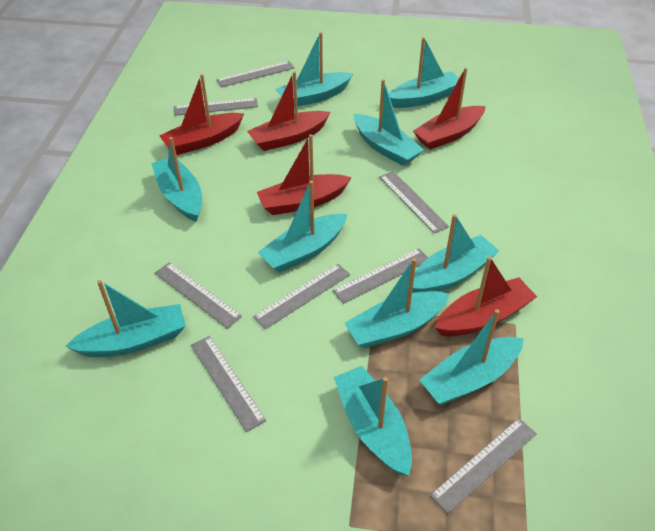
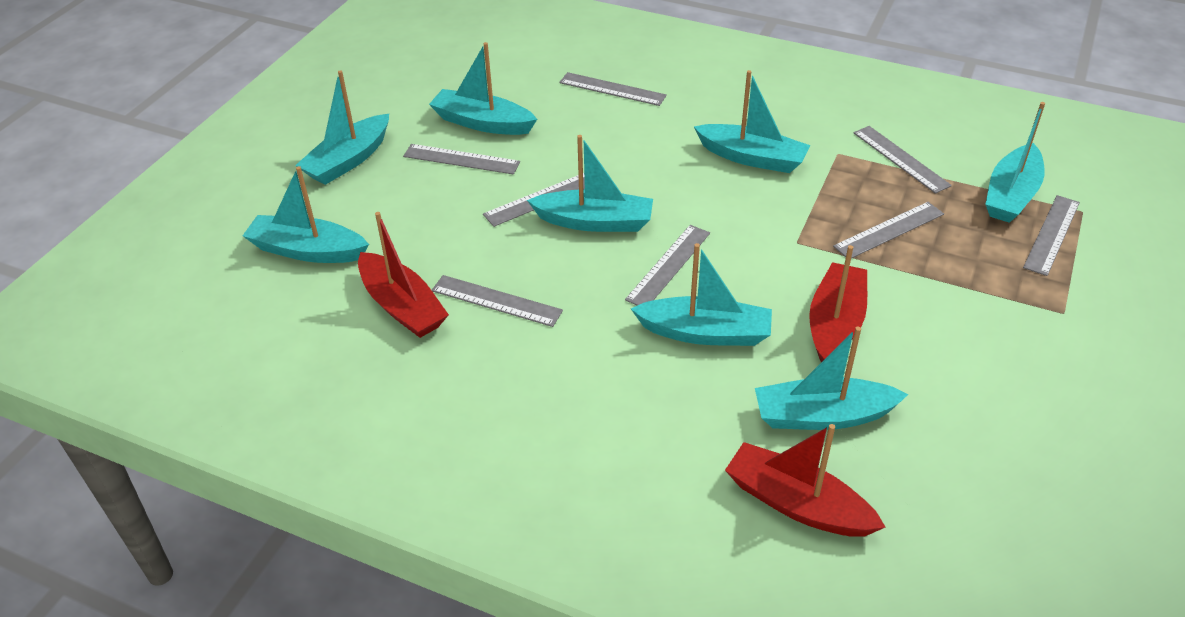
red boat: 5 -> 3
turquoise boat: 10 -> 8

